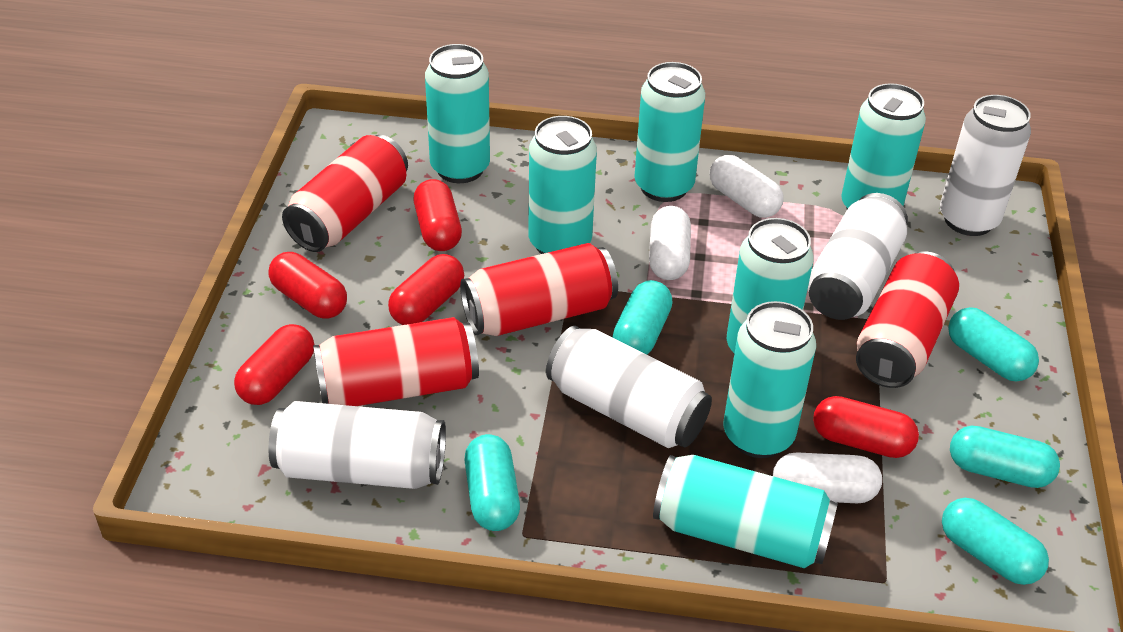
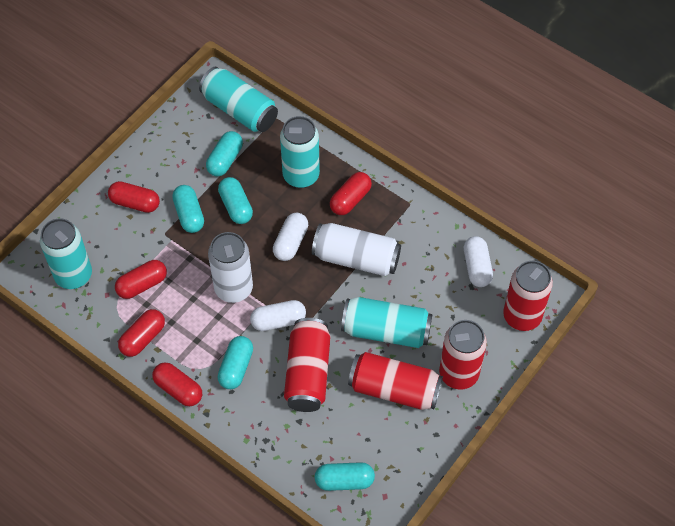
turquoise can: 7 -> 4
white can: 4 -> 2

